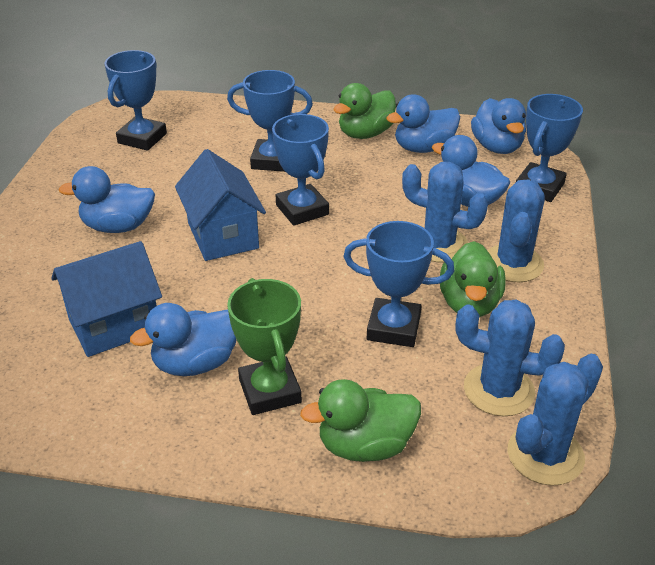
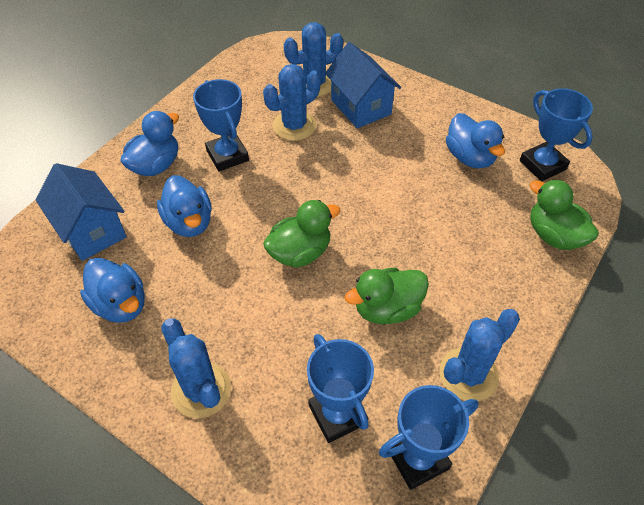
blue duck: 5 -> 4
blue trophy: 5 -> 4
green trophy: 1 -> 0

